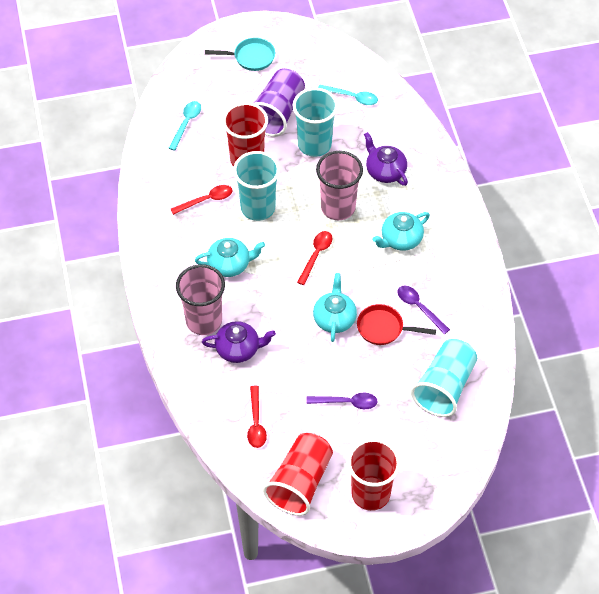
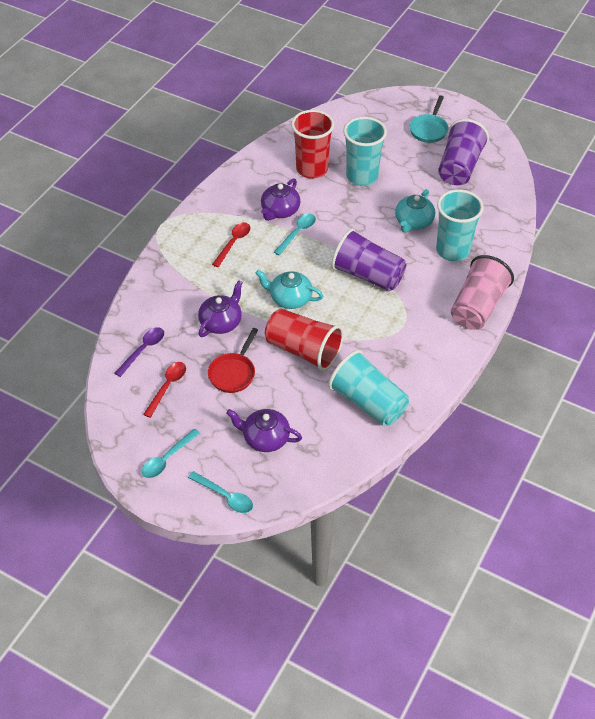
pink cup: 2 -> 1
purple cup: 1 -> 2
purple spoon: 2 -> 1
purple teapot: 2 -> 3
red cup: 3 -> 2
red spoon: 3 -> 2
turquoise spoon: 2 -> 3
turquoise teapot: 3 -> 2

